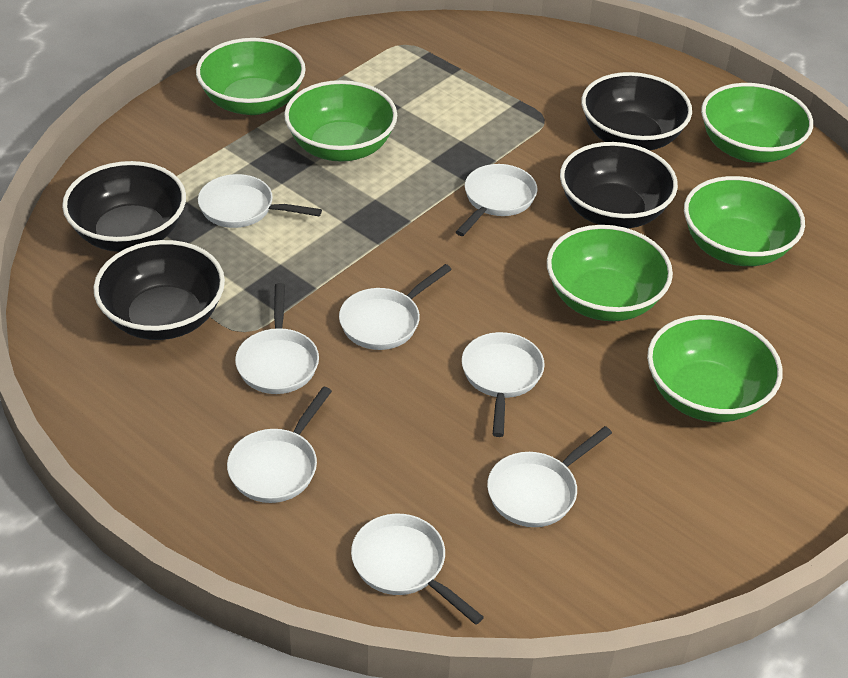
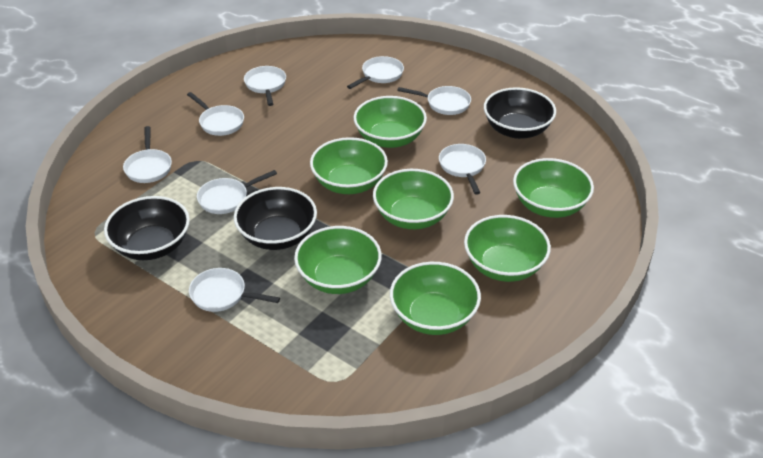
black bowl: 4 -> 3
green bowl: 6 -> 7

